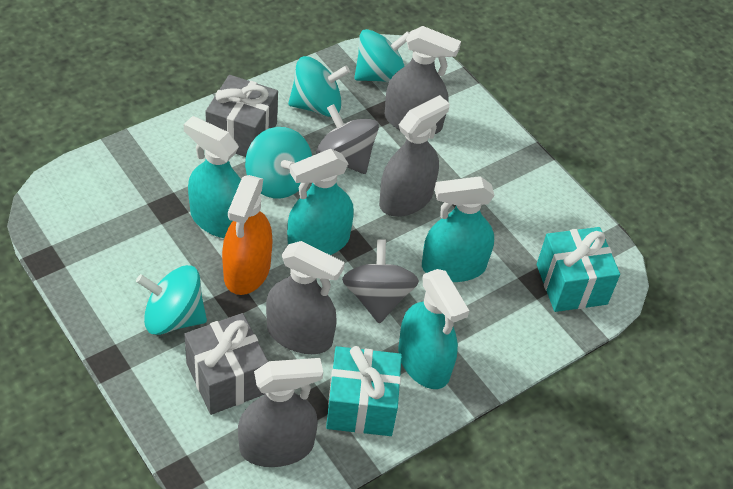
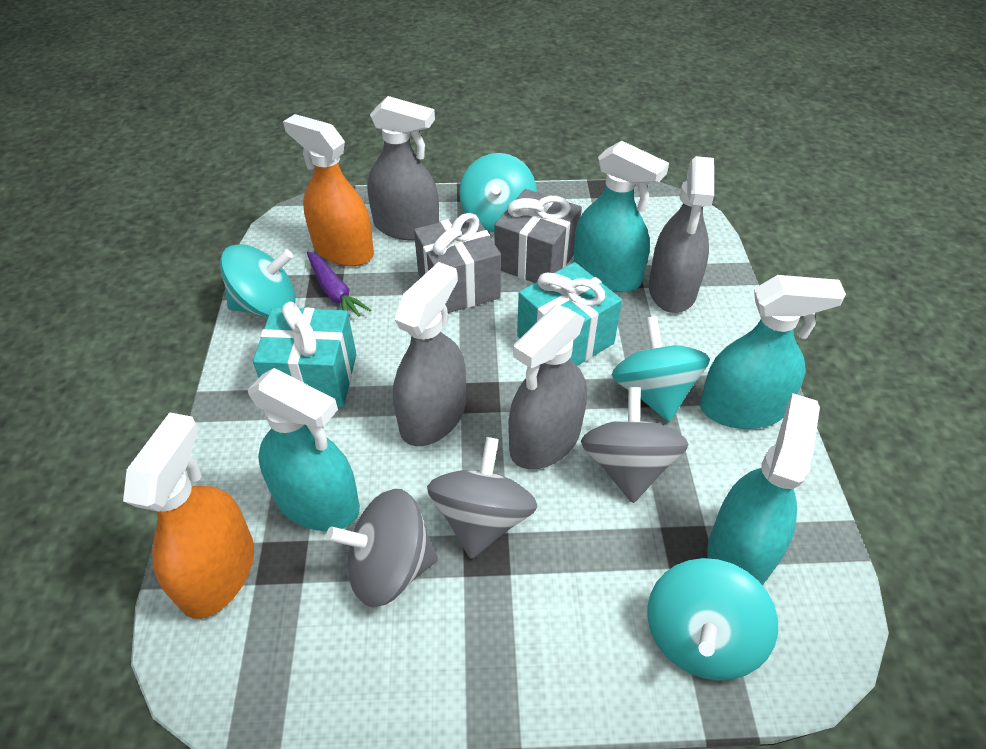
grey spinning top: 2 -> 3
orange spray bottle: 1 -> 2
purple carrot: 0 -> 1

